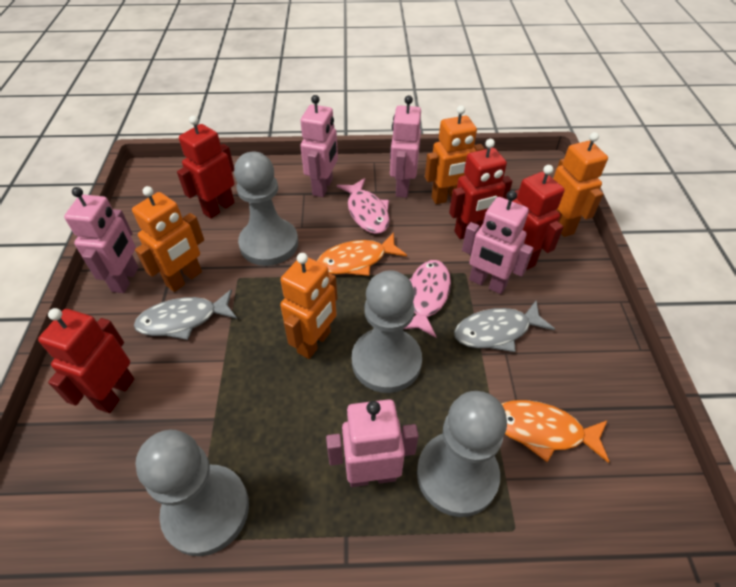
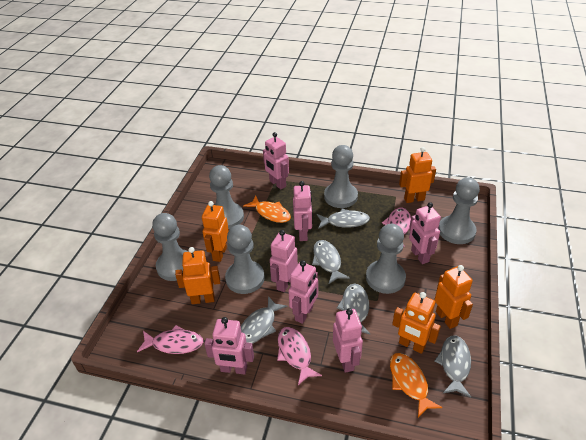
grey fish: 2 -> 5
grey pawn: 4 -> 6
orange robot: 4 -> 5
pink fish: 2 -> 3
pink robot: 5 -> 7
red robot: 4 -> 0

